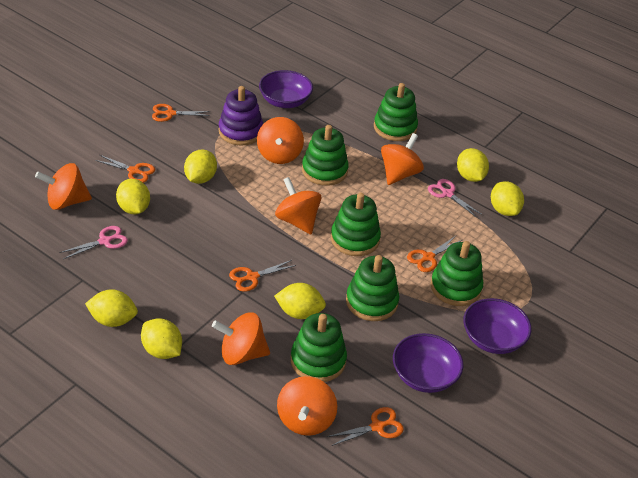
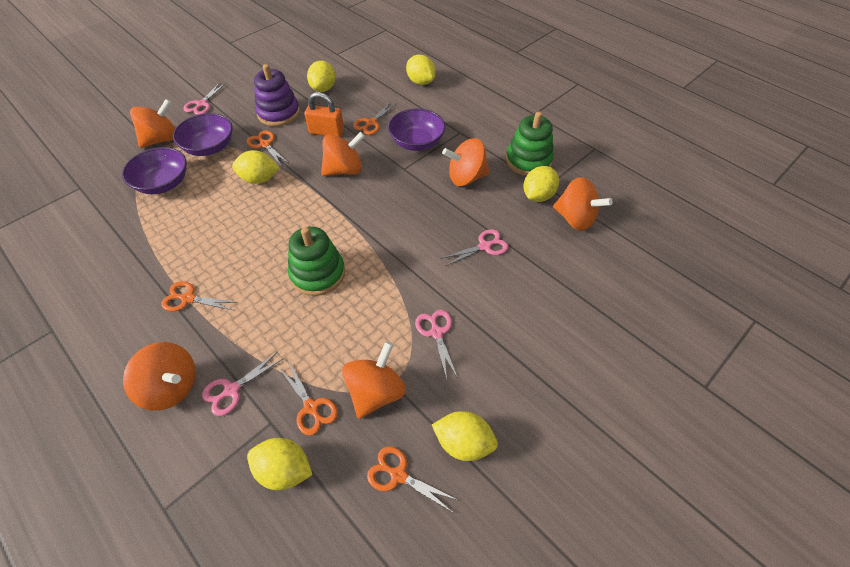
green stacking toy: 6 -> 2
orange padlock: 0 -> 1
pink scissors: 2 -> 4
yellow lemon: 7 -> 6

